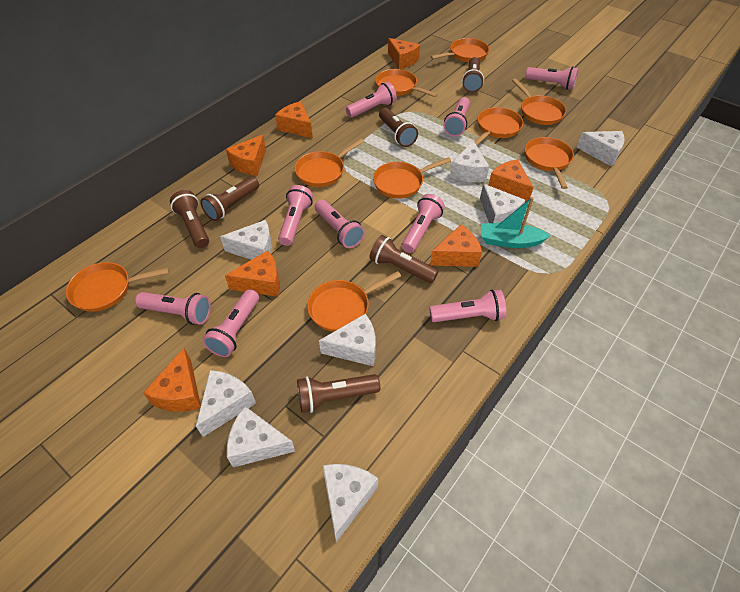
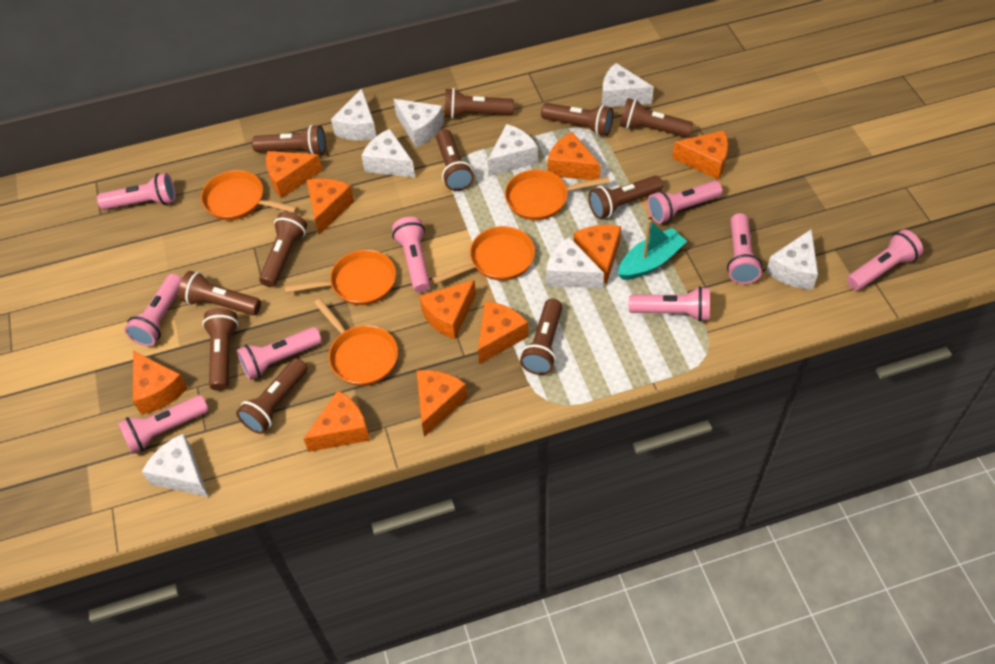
brown flashlight: 6 -> 11
orange cheese: 7 -> 10
orange pan: 9 -> 5

